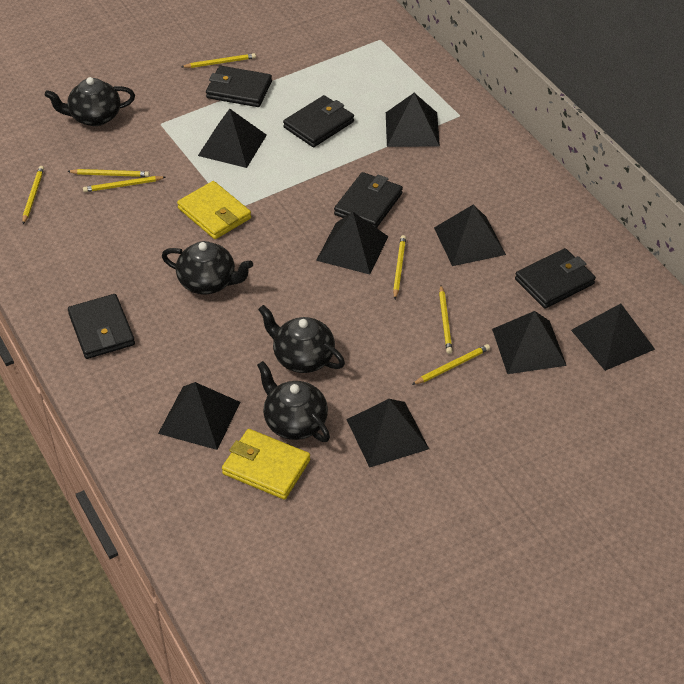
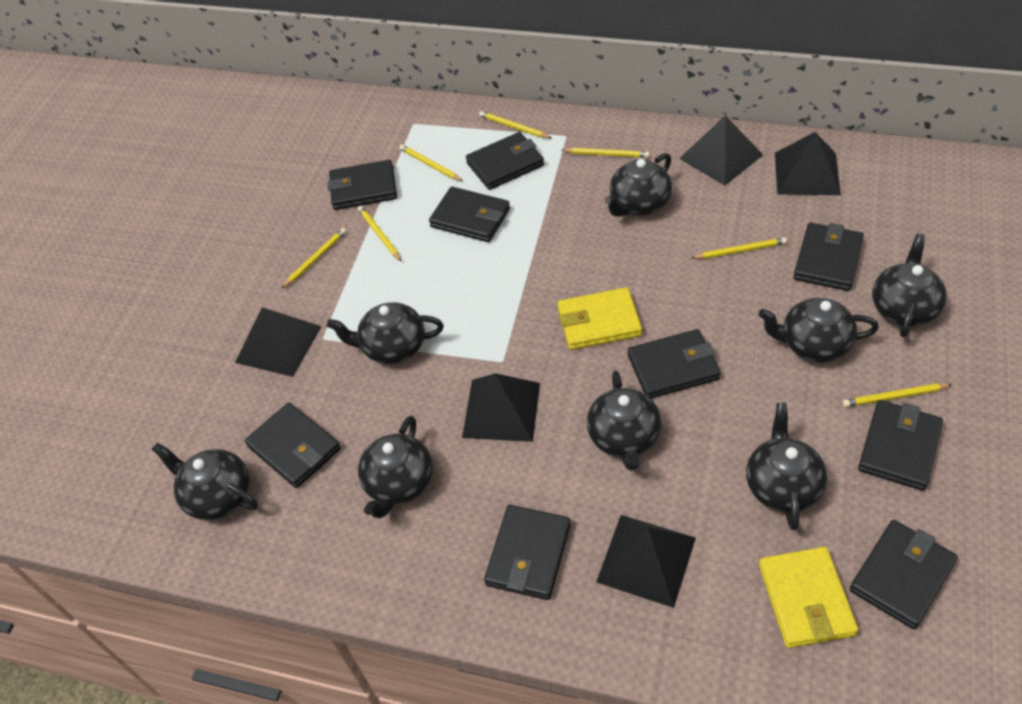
black pyramid: 8 -> 5
black teapot: 4 -> 8
black wallet: 5 -> 9

